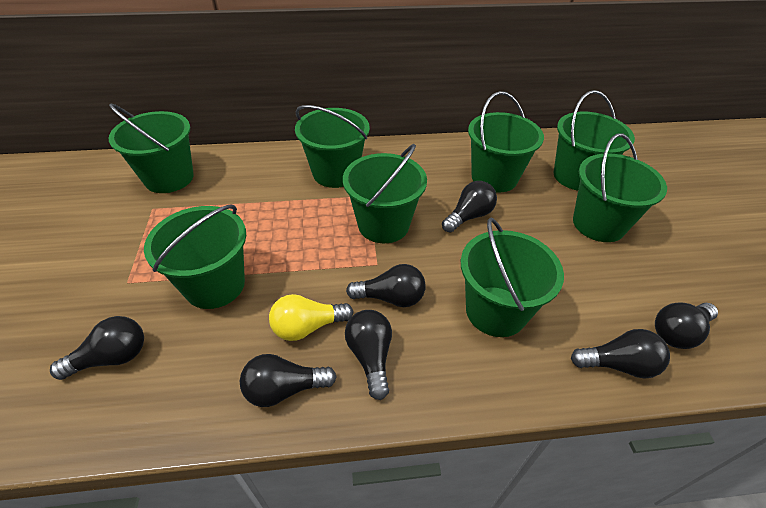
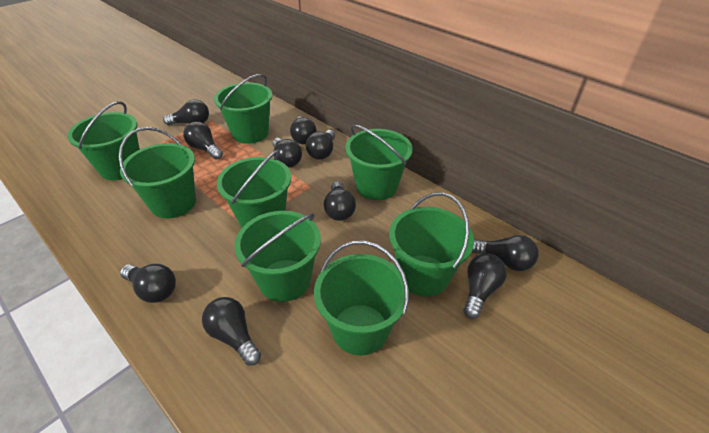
black light bulb: 7 -> 10
yellow light bulb: 1 -> 0

